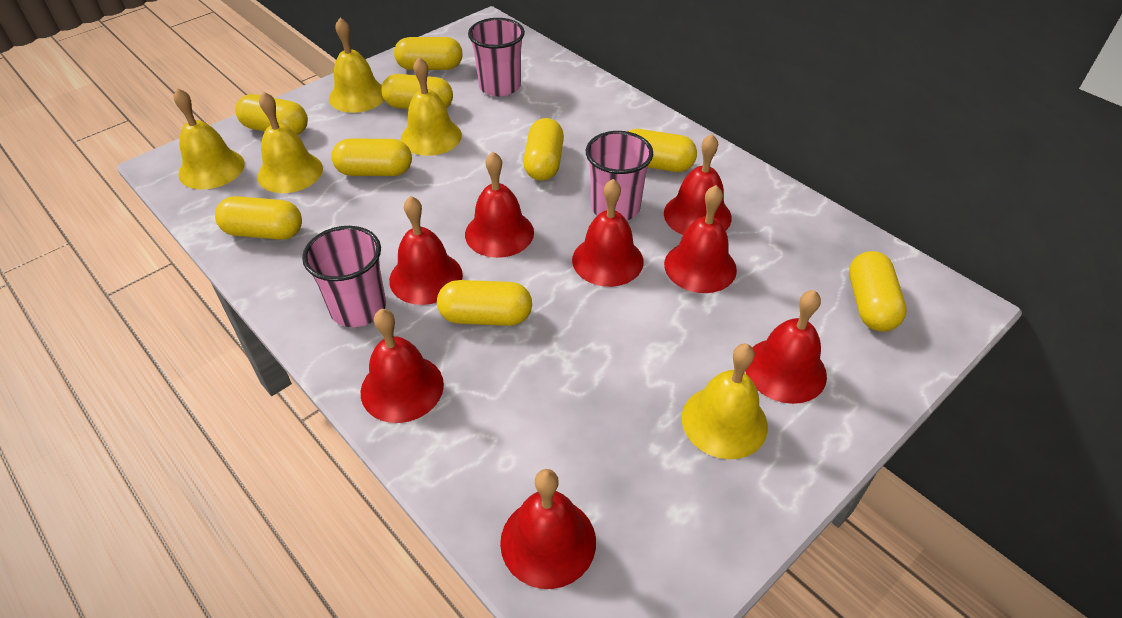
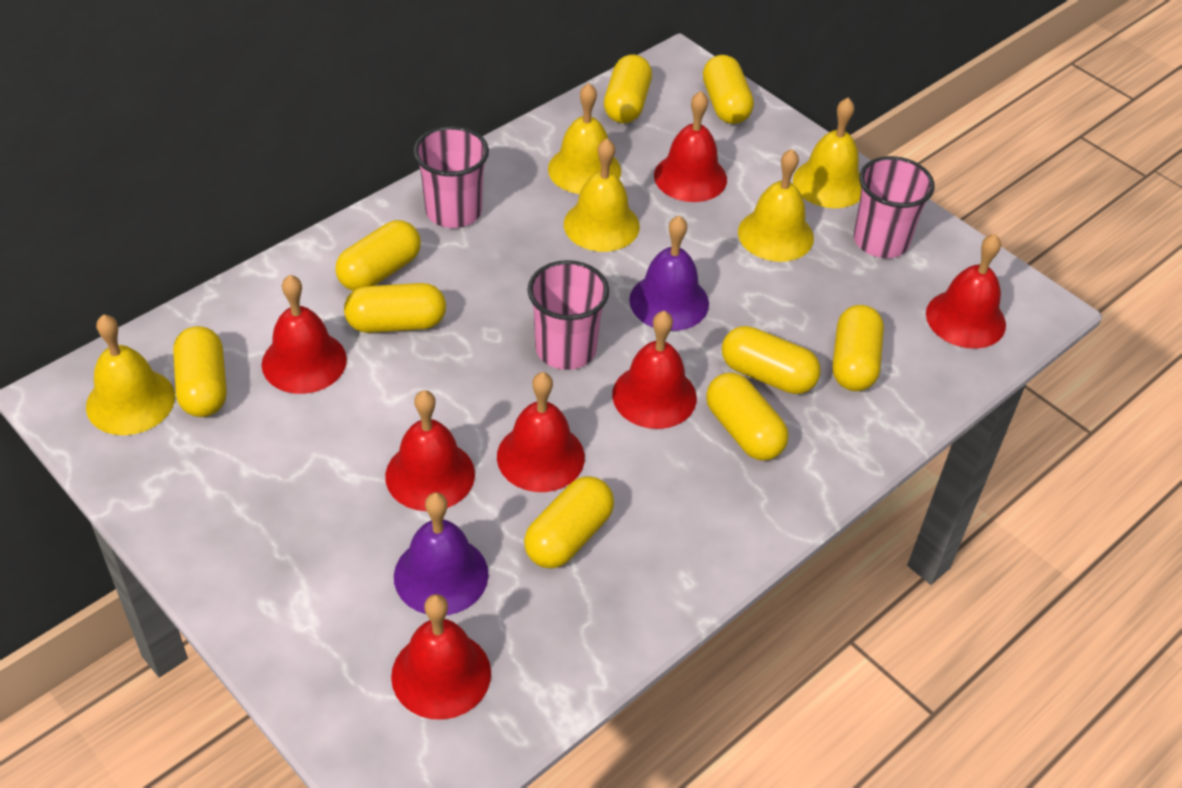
purple bell: 0 -> 2
red bell: 8 -> 7

